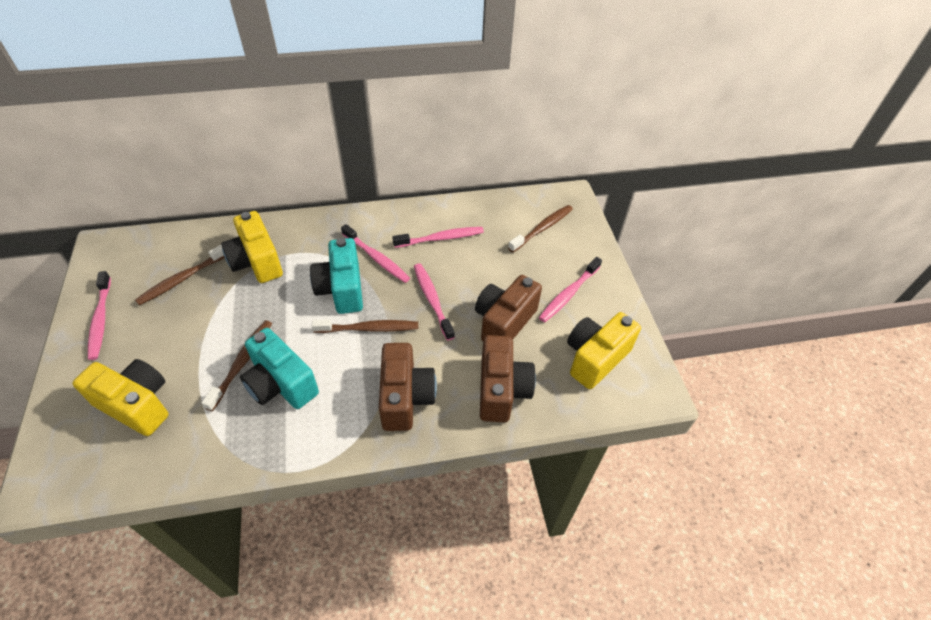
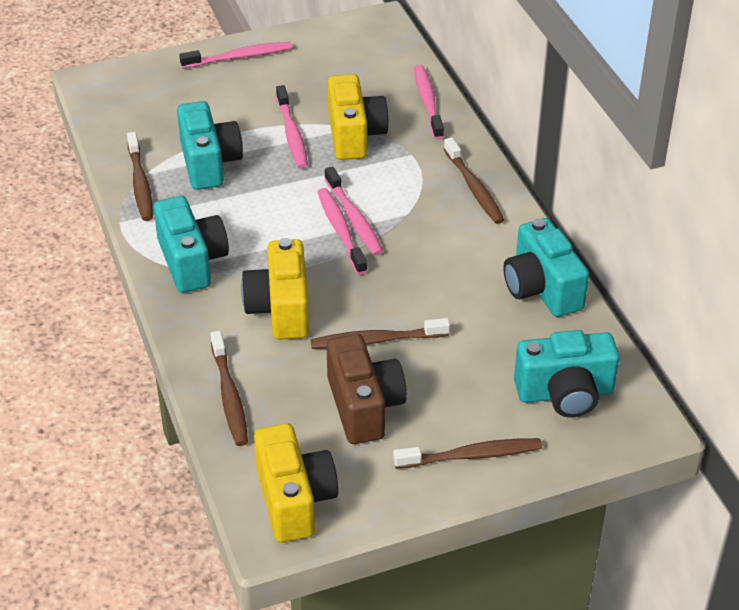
brown camera: 3 -> 1
brown toothbrush: 4 -> 5
turquoise camera: 2 -> 4

